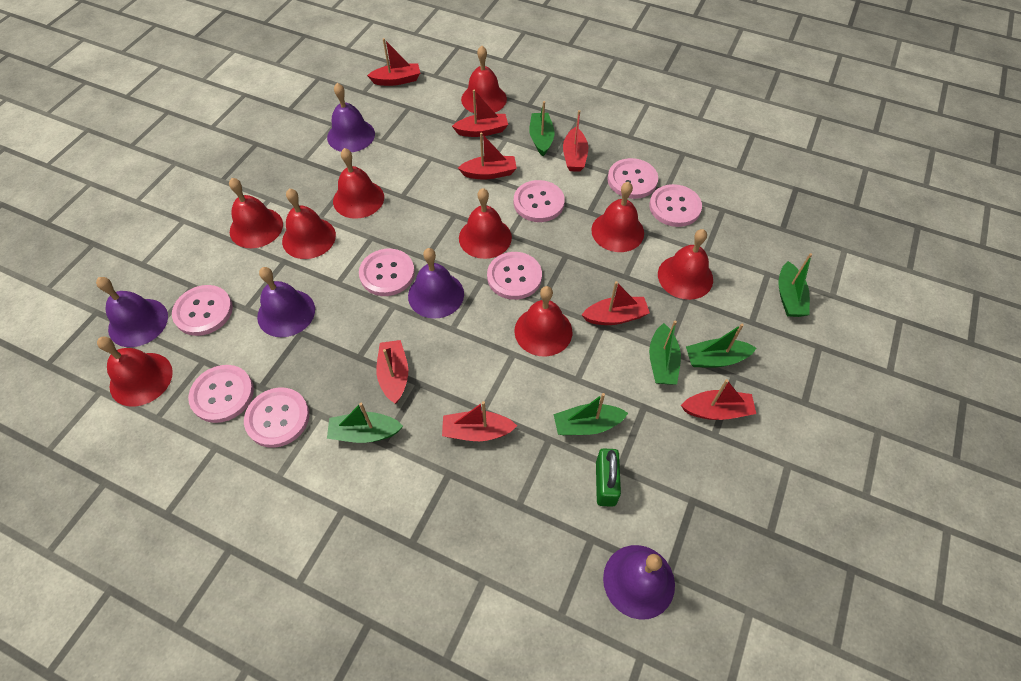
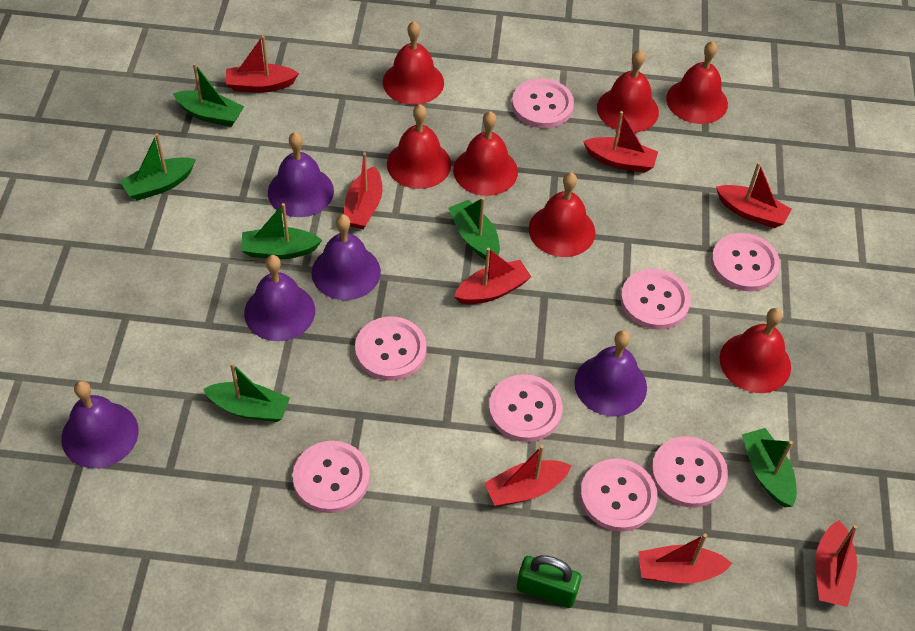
red bell: 9 -> 7

